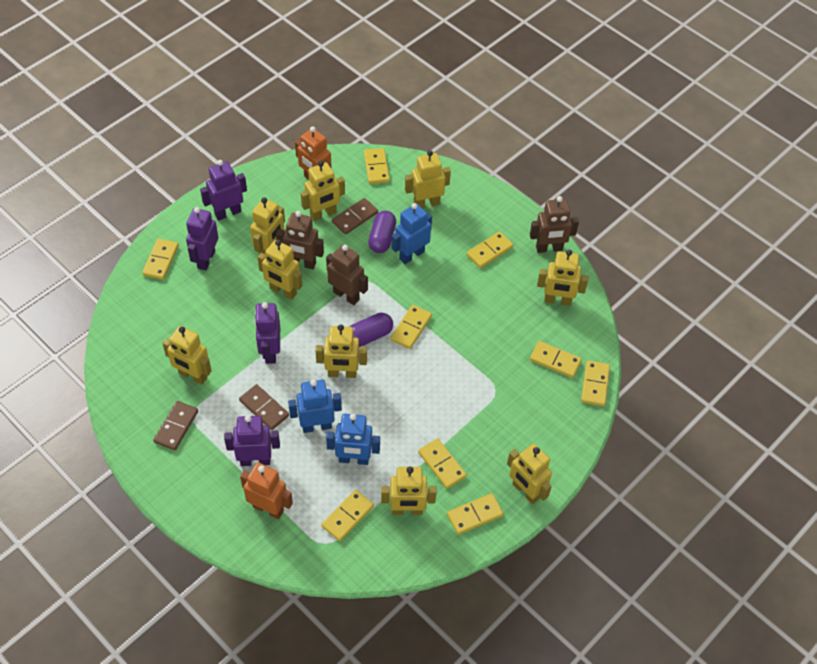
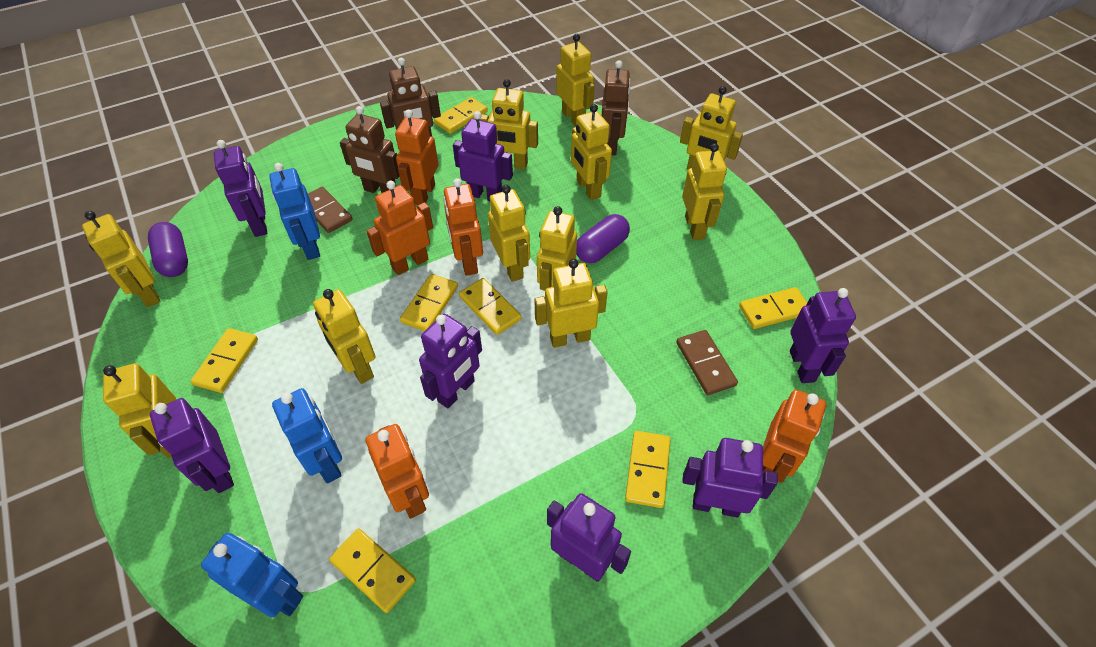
brown domino: 3 -> 2
orange robot: 2 -> 5
purple robot: 4 -> 7
yellow domino: 9 -> 7
yellow robot: 9 -> 11

